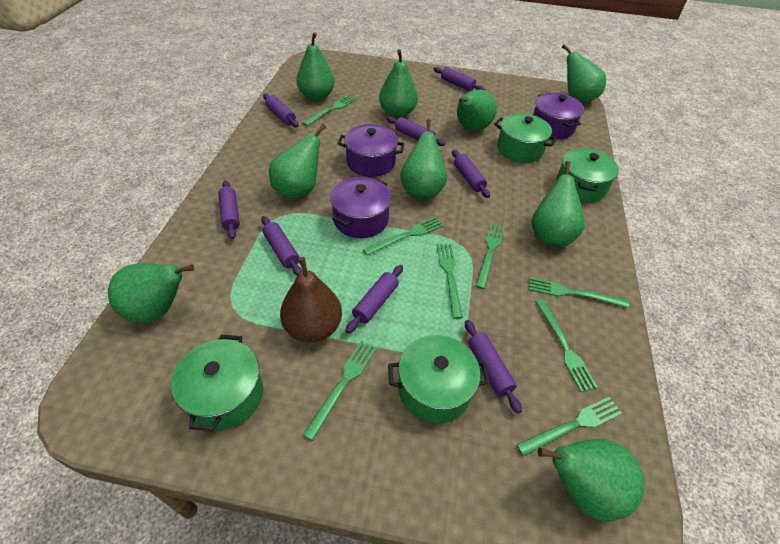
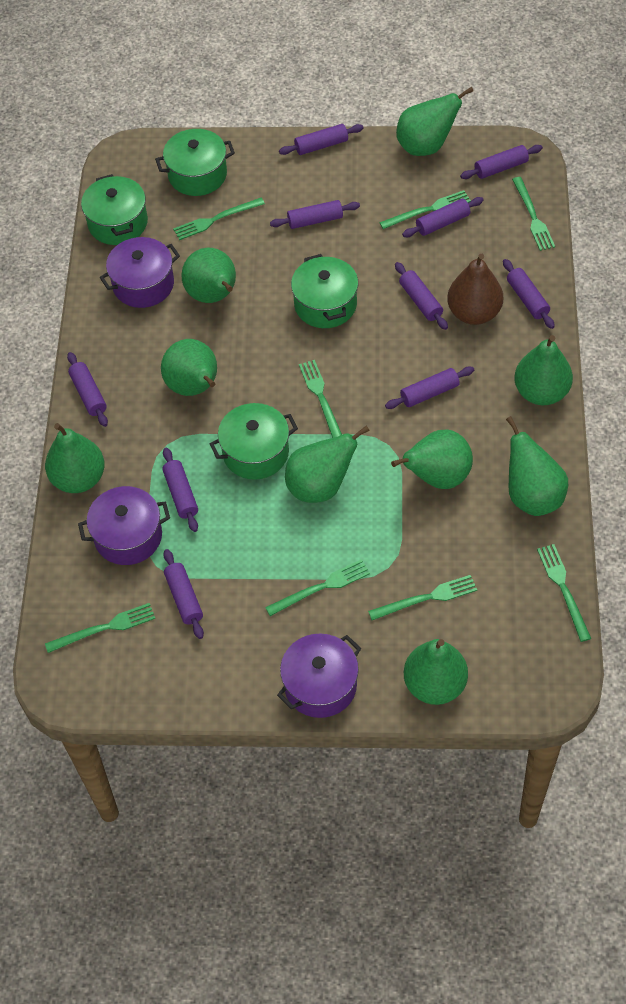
purple rolling pin: 8 -> 10

